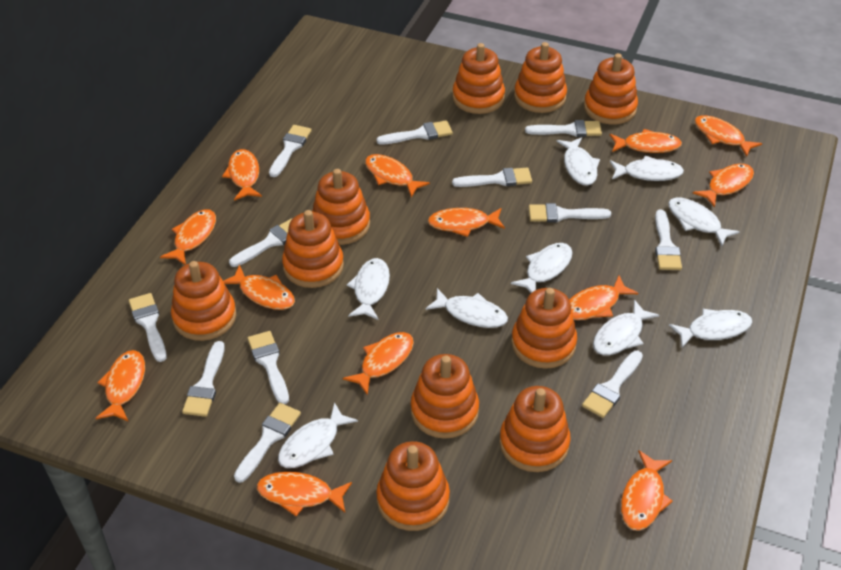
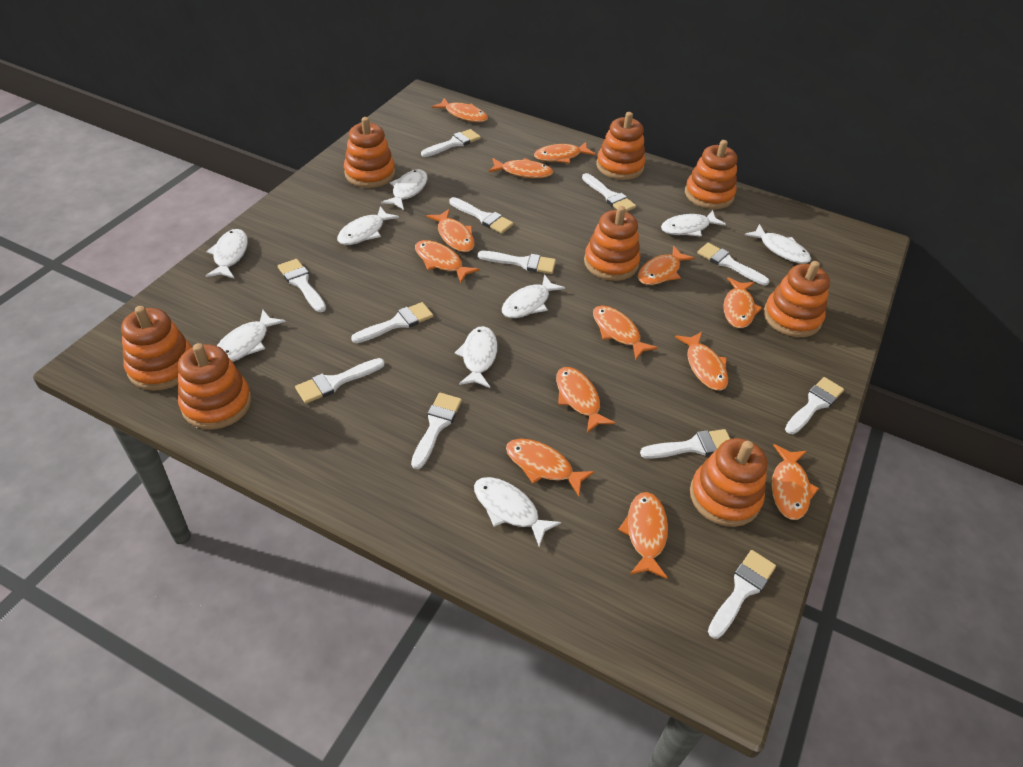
orange stacking toy: 10 -> 8

